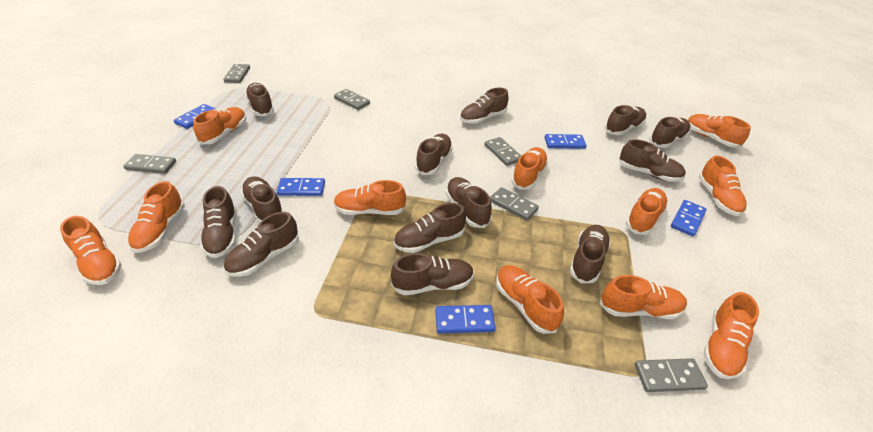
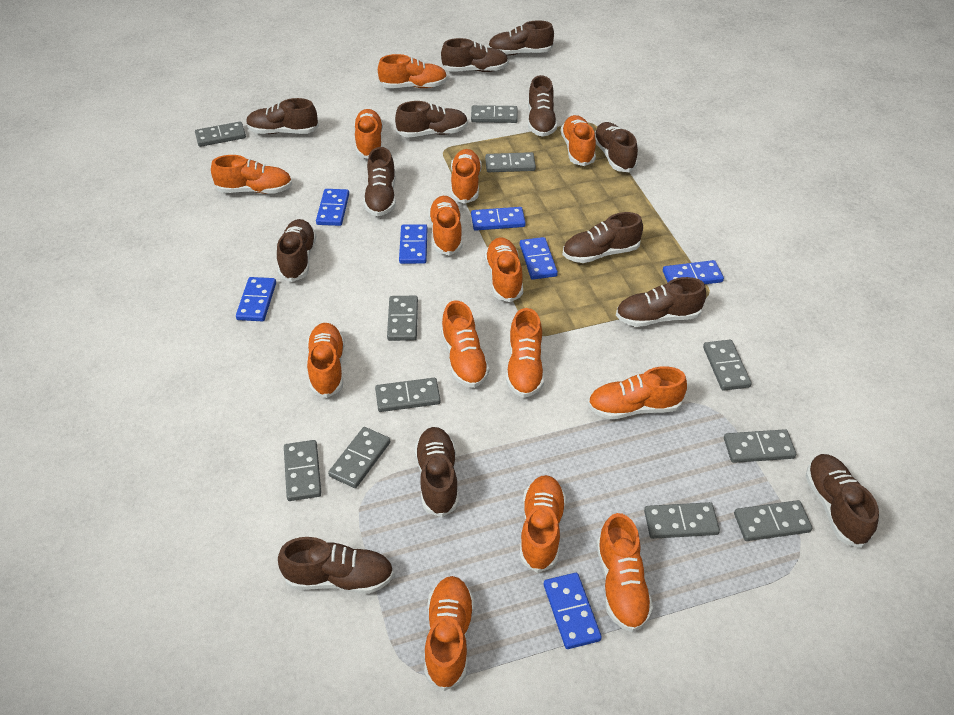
blue domino: 5 -> 7
grey domino: 6 -> 11
orange shoe: 11 -> 14

